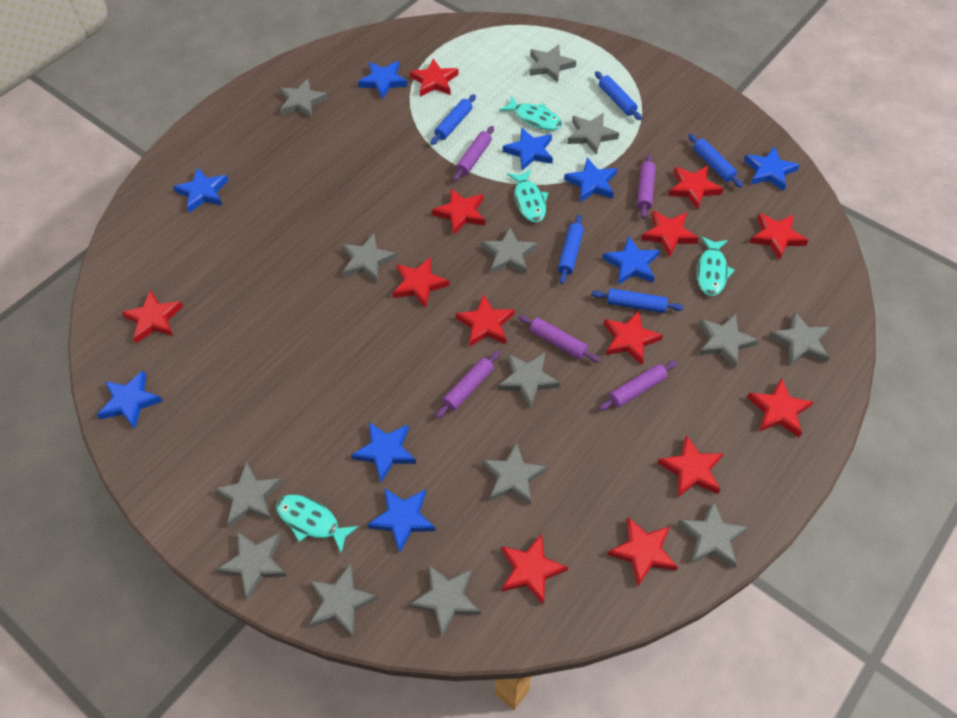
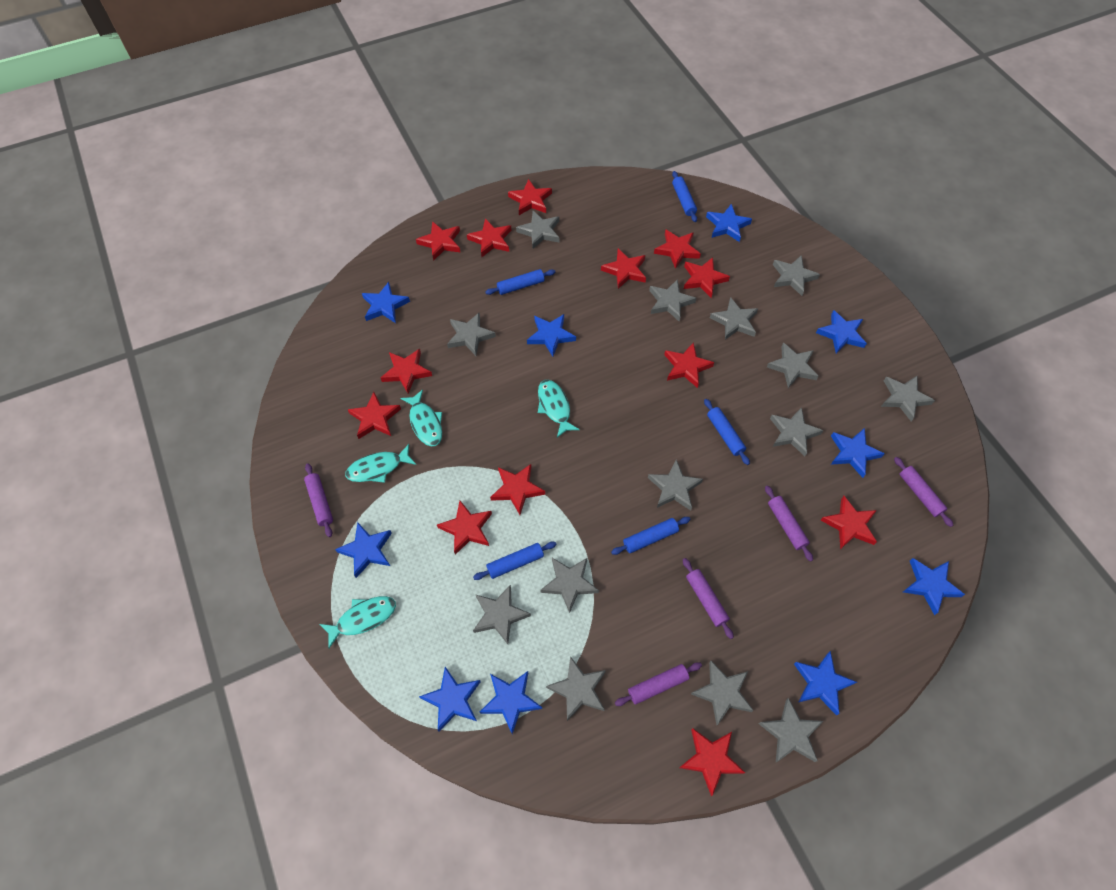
blue star: 9 -> 10

